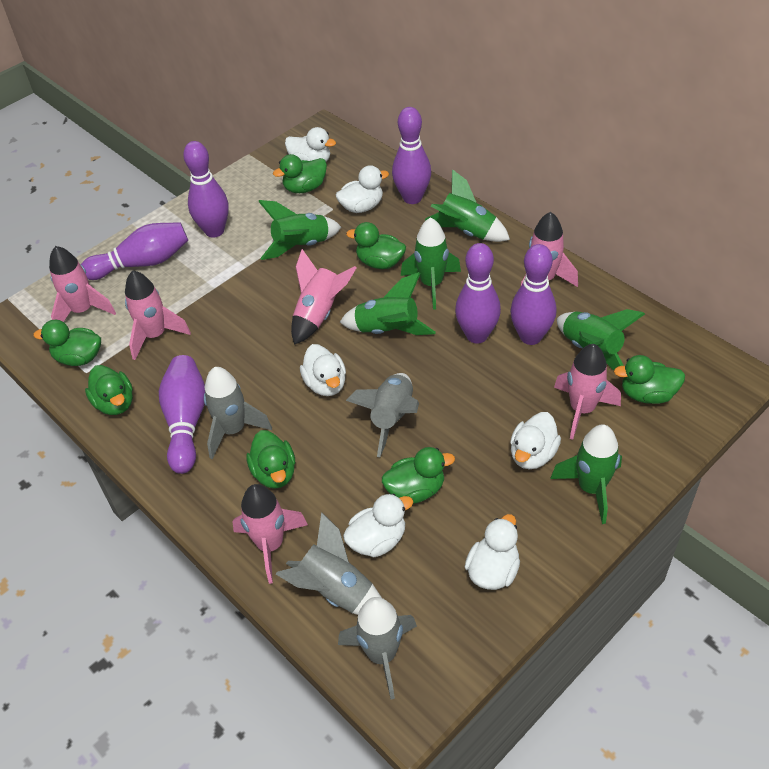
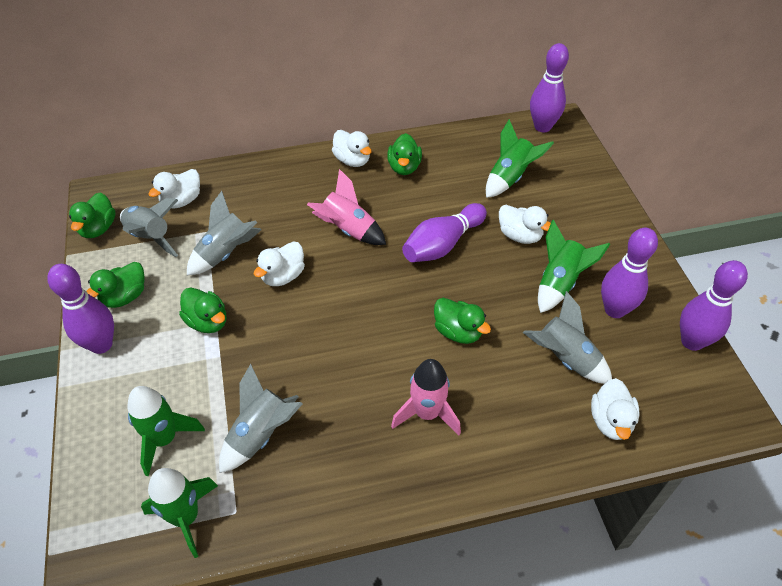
green duck: 7 -> 5
green rocket: 6 -> 4
pink rocket: 6 -> 2
purple bowling pin: 6 -> 5
white duck: 6 -> 5

